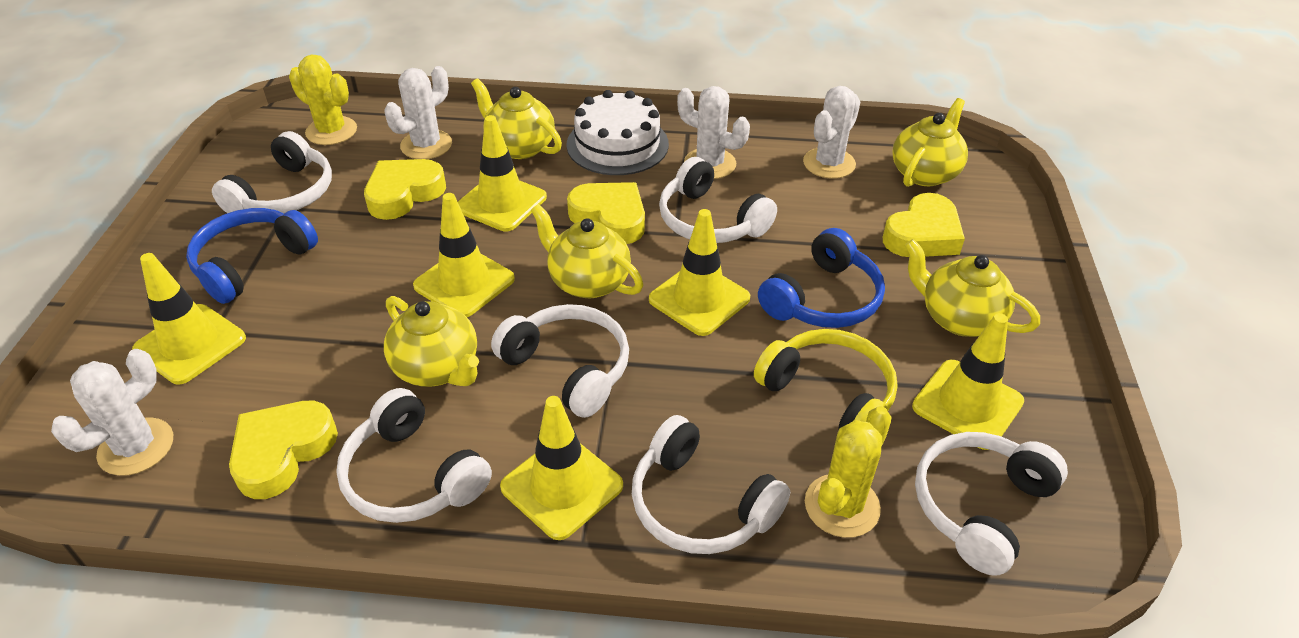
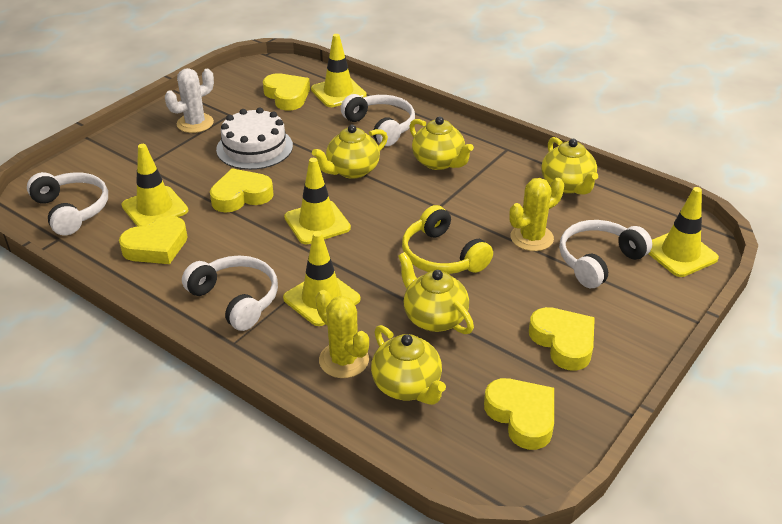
blue headphones: 2 -> 0
white cactus: 4 -> 1
white headphones: 6 -> 4
yellow heart: 4 -> 5
yellow traffic cone: 6 -> 5

